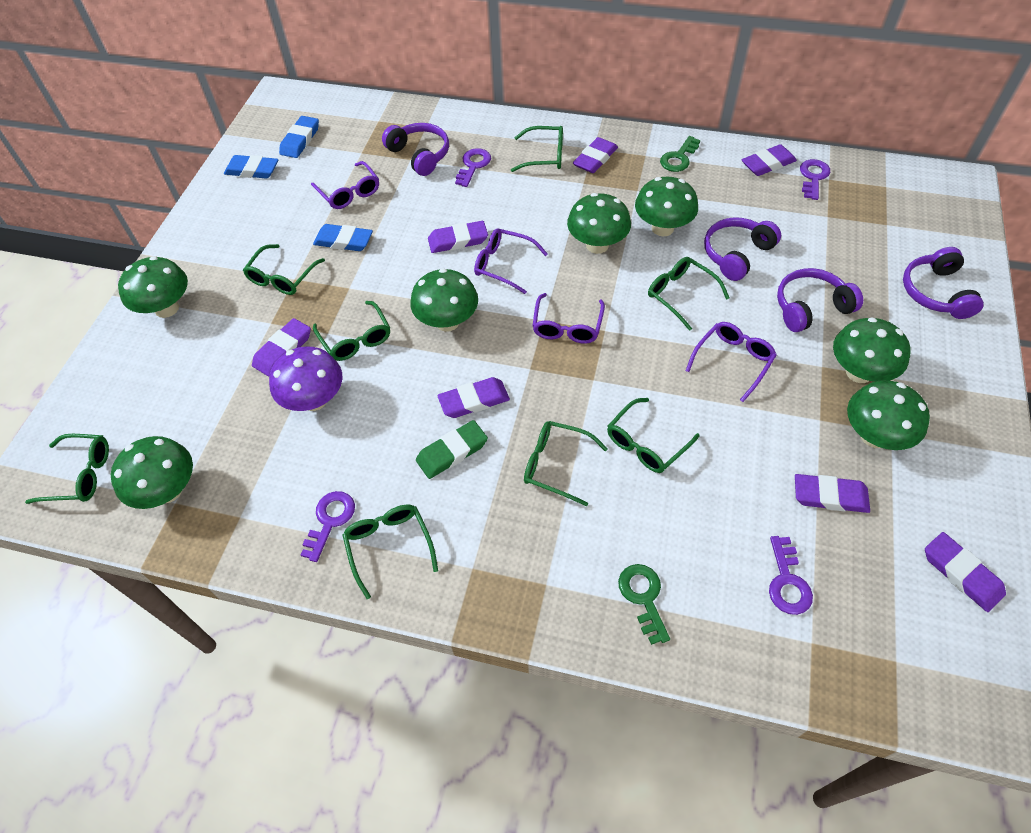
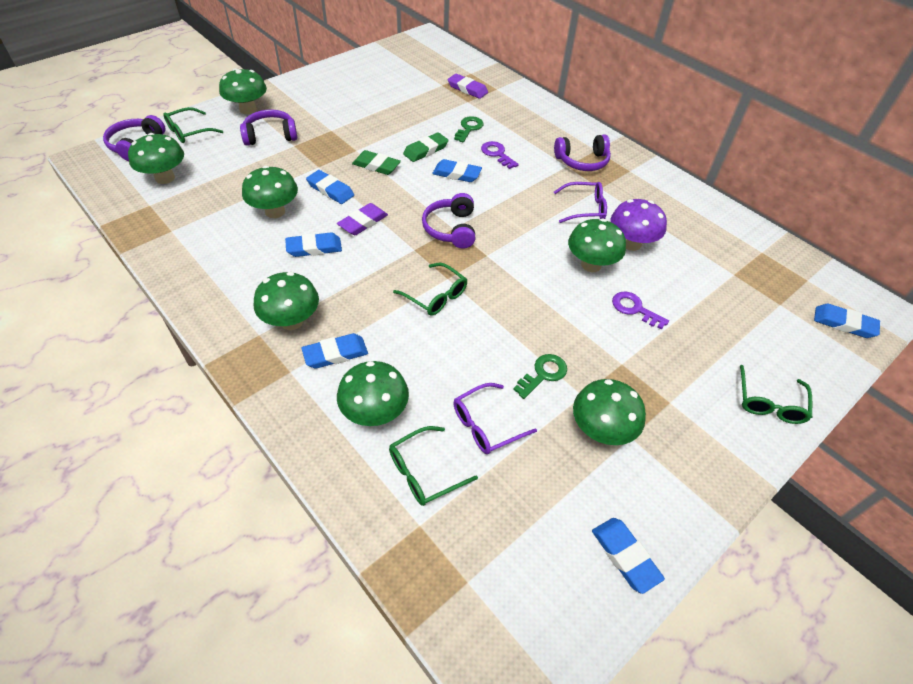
blue eraser: 3 -> 6
green eraser: 1 -> 2
green glasses: 8 -> 4
purple eraser: 7 -> 2
purple glasses: 4 -> 2
purple key: 4 -> 2

